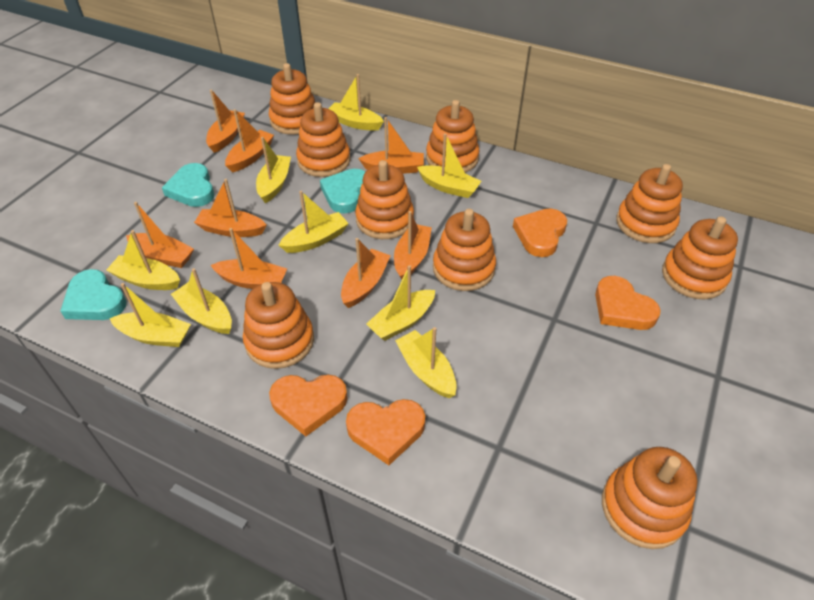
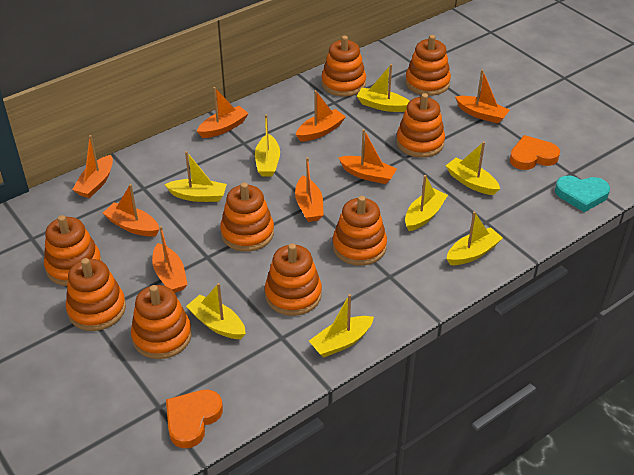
orange heart: 4 -> 2
turquoise heart: 3 -> 1
yellow boat: 9 -> 8

